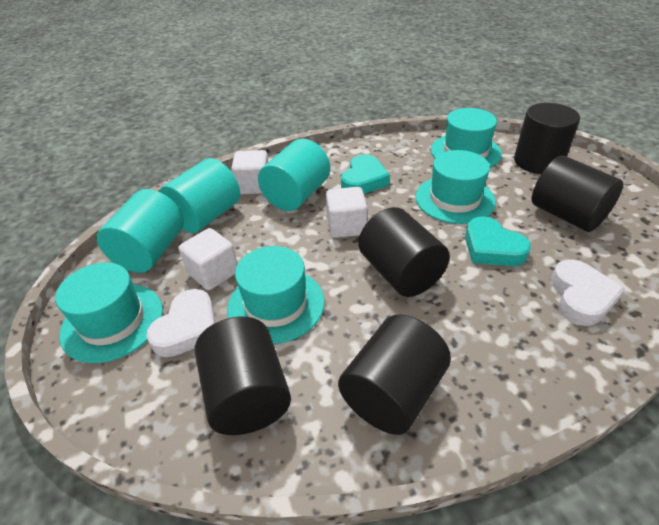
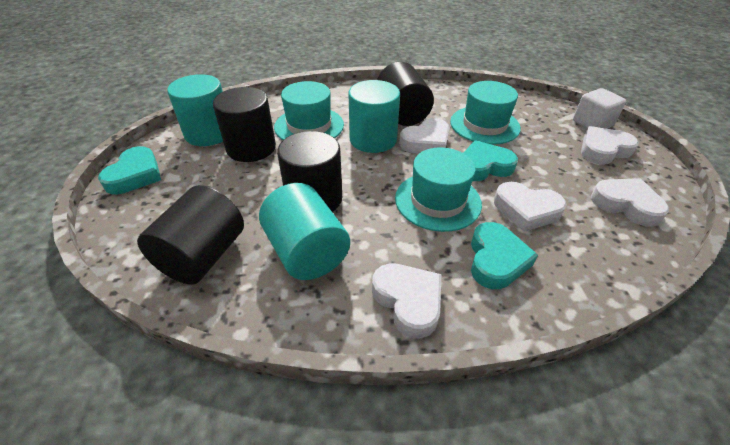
black cylinder: 5 -> 4
turquoise hat: 4 -> 3
turquoise heart: 2 -> 3
white cube: 3 -> 1
white heart: 2 -> 5

